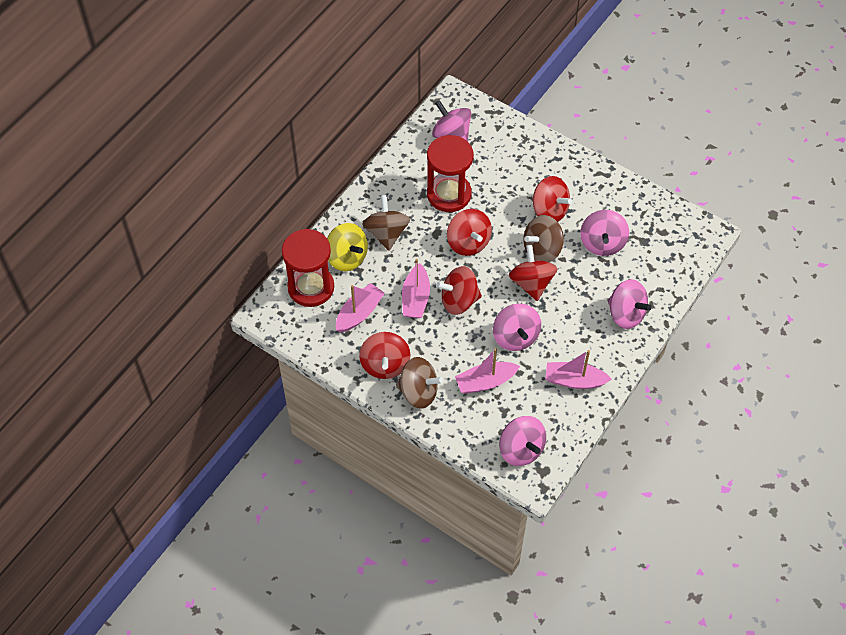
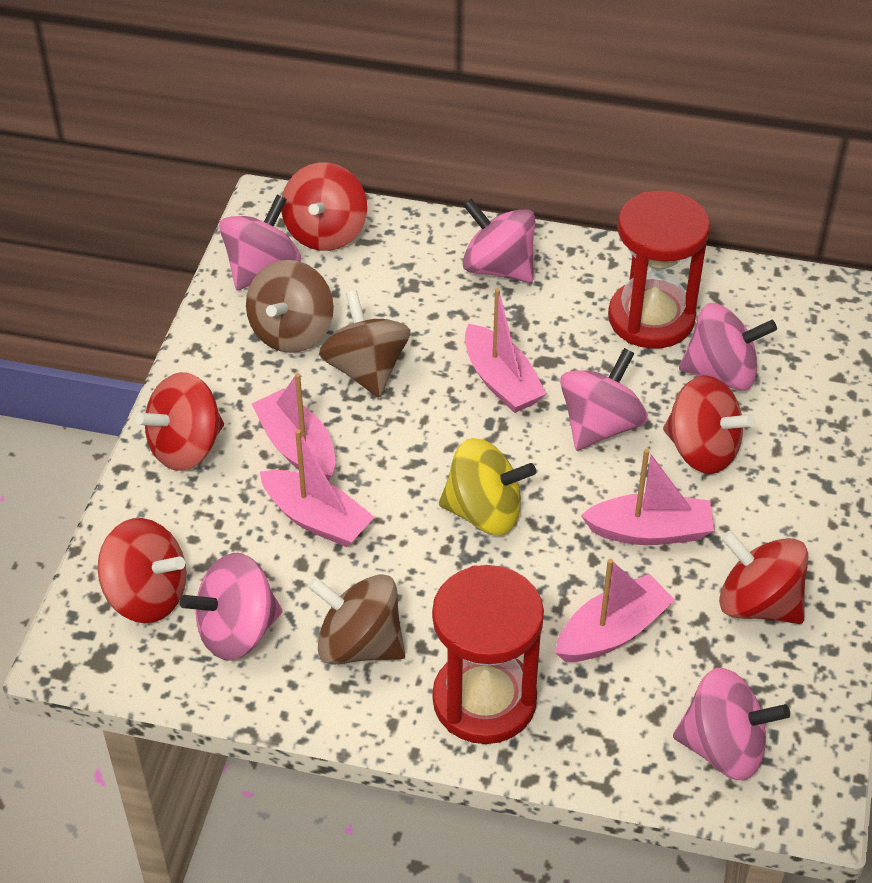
pink boat: 4 -> 5
pink spinning top: 5 -> 6

